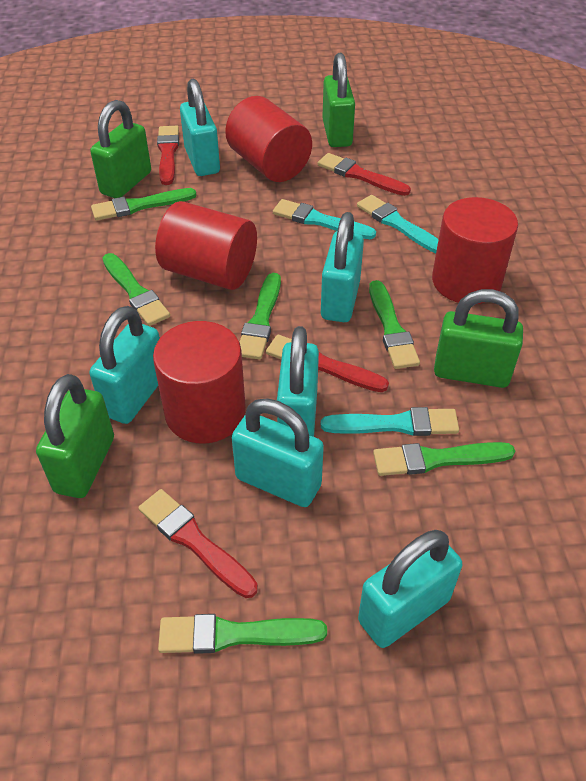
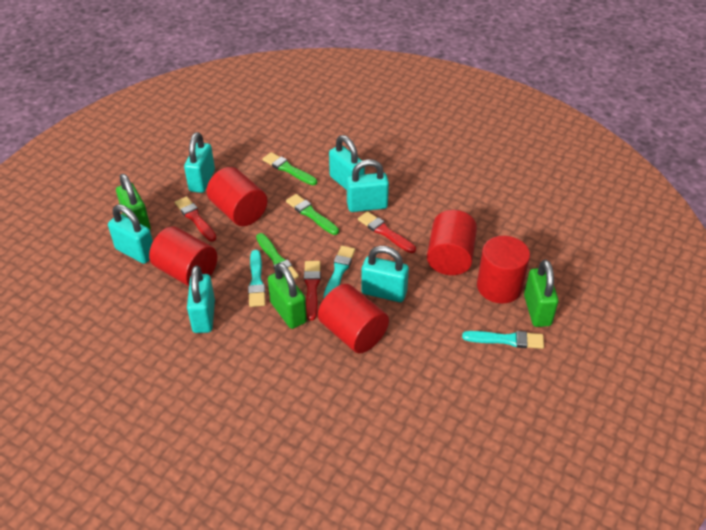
green brush: 6 -> 3
green padlock: 4 -> 3
red brush: 4 -> 3
red cylinder: 4 -> 5

